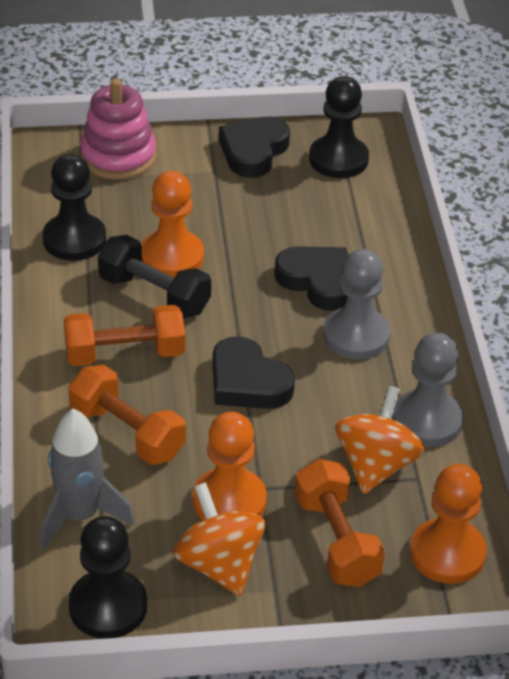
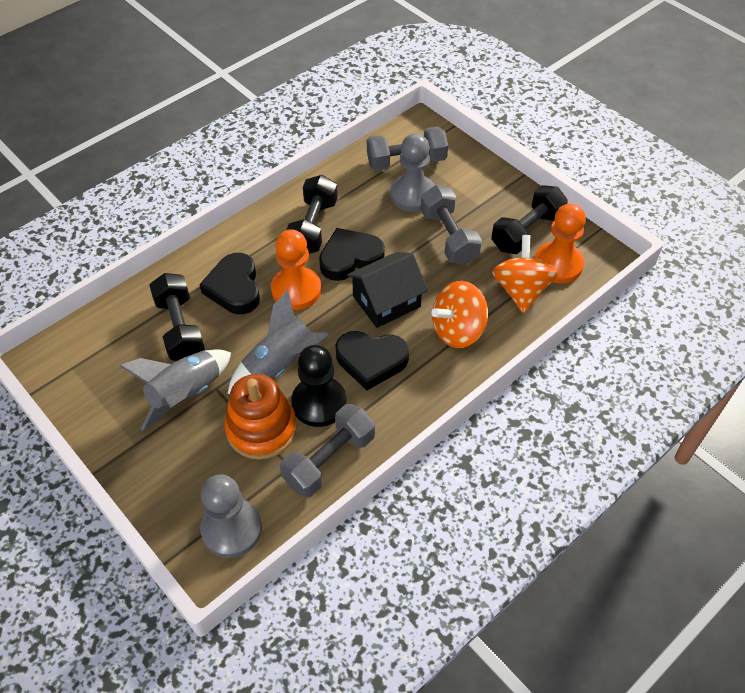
black dumbbell: 1 -> 3
black house: 0 -> 1
black pawn: 3 -> 1
grey dumbbell: 0 -> 3
grey rocket: 1 -> 2
orange dumbbell: 3 -> 0
orange pawn: 3 -> 2
orange stacking toy: 0 -> 1
pink stacking toy: 1 -> 0

